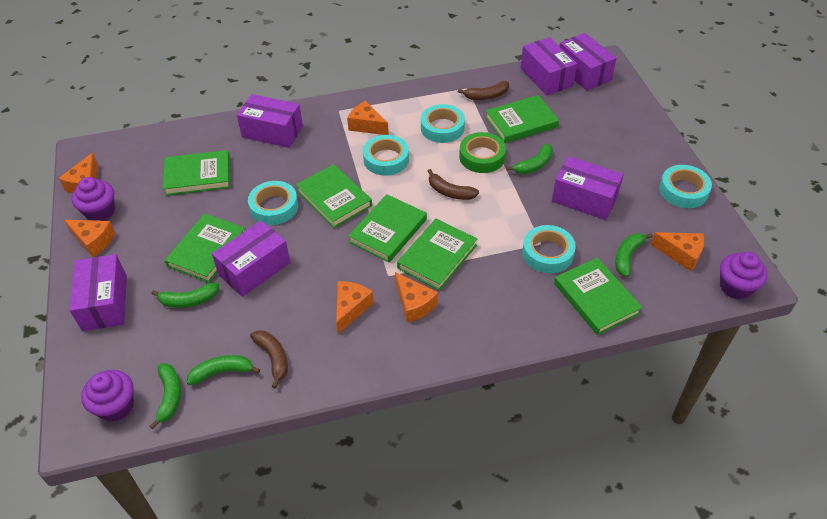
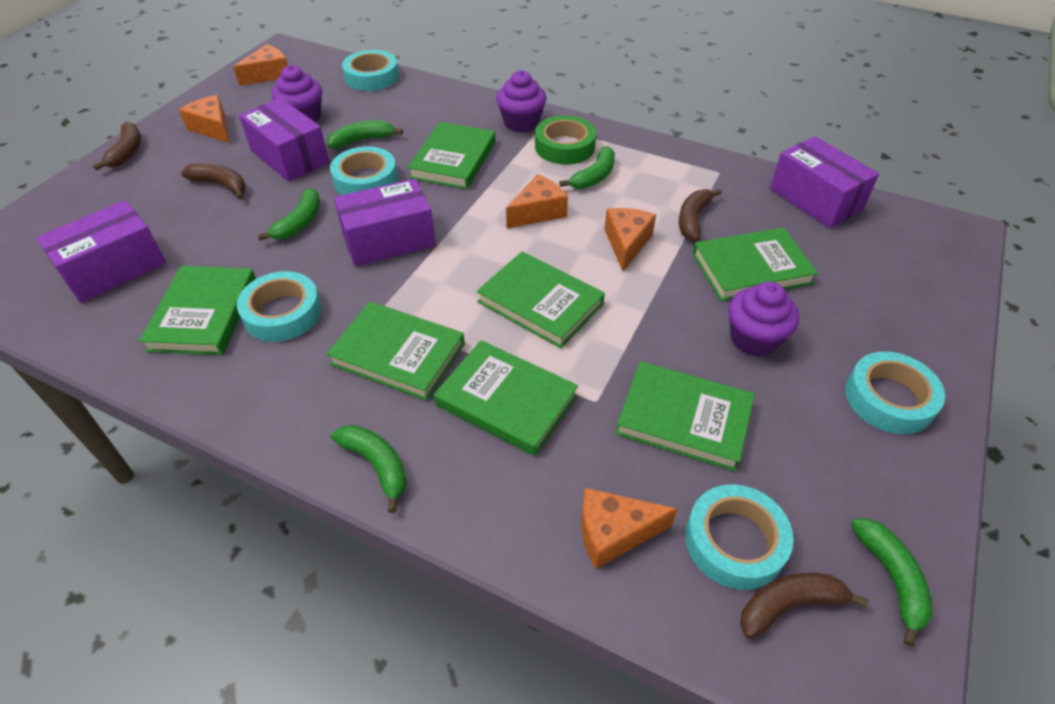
brown banana: 3 -> 4
orange cheese: 6 -> 5
purple box: 6 -> 4

